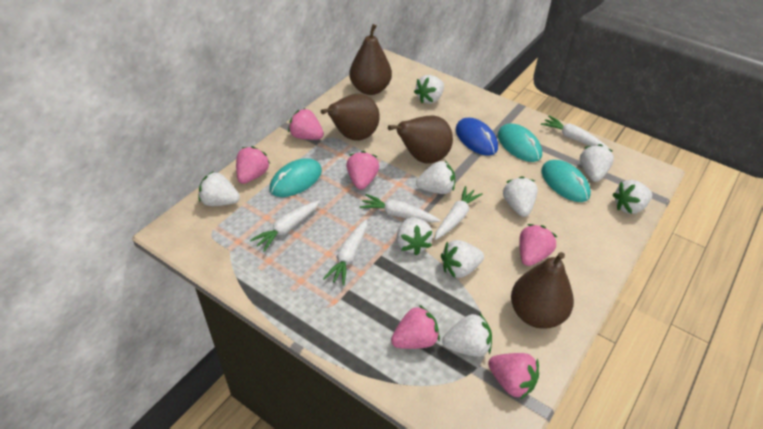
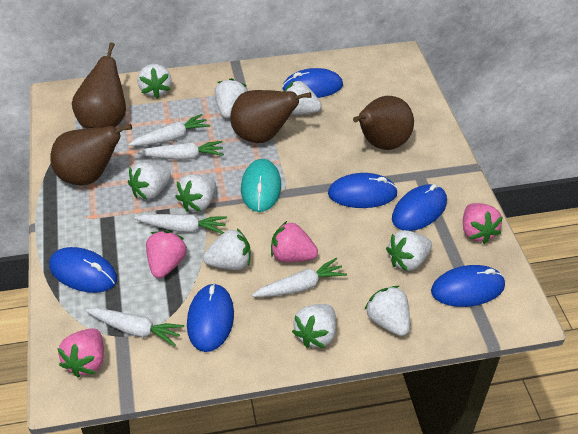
blue mouse: 1 -> 6
pink strawberry: 6 -> 4
turquoise mouse: 3 -> 1

